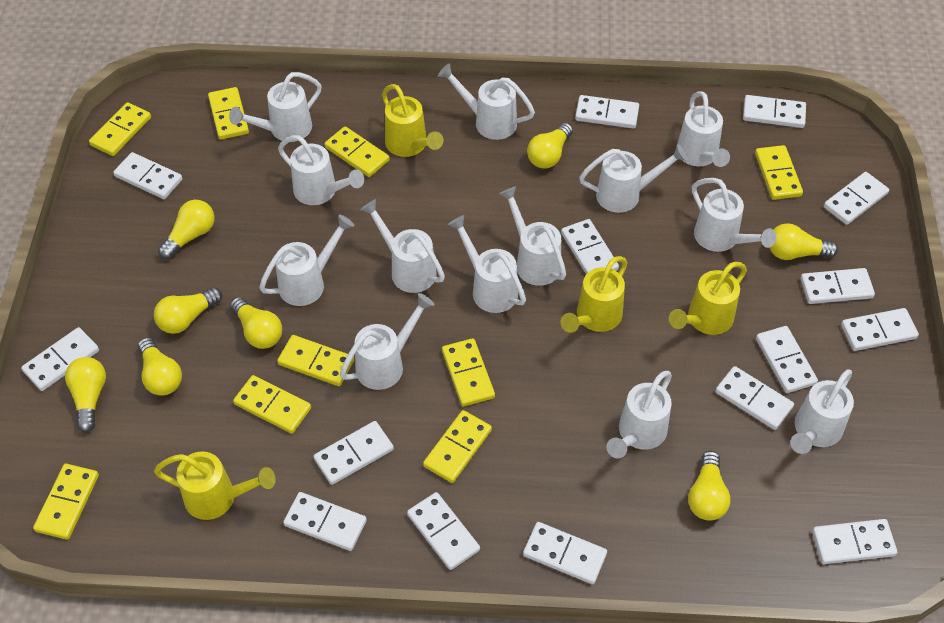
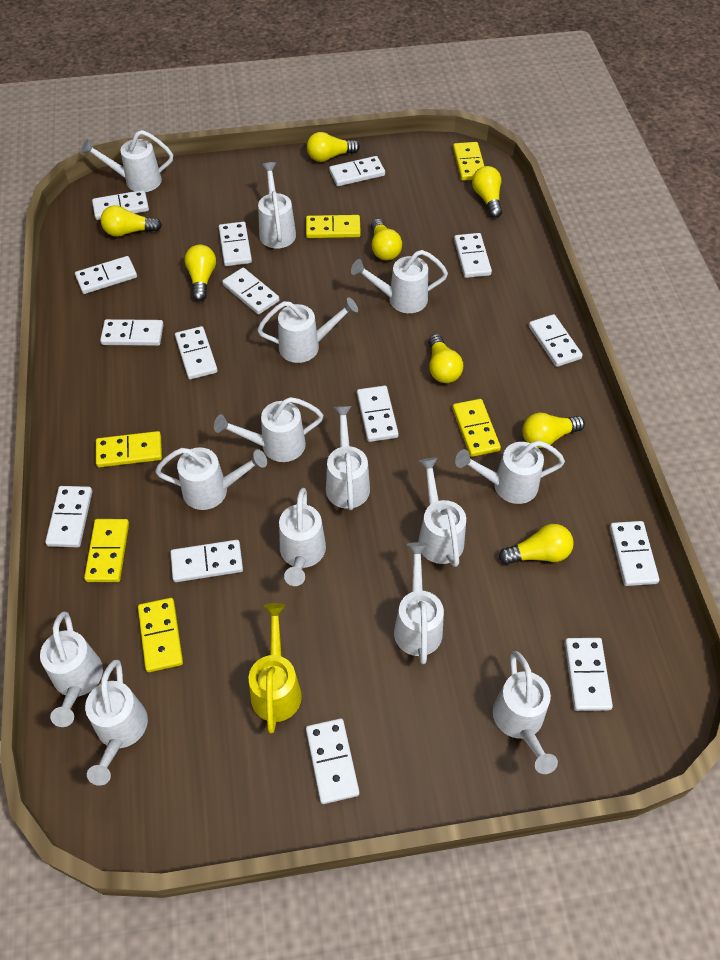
white watering can: 13 -> 14
yellow domino: 9 -> 6
yellow watering can: 4 -> 1

